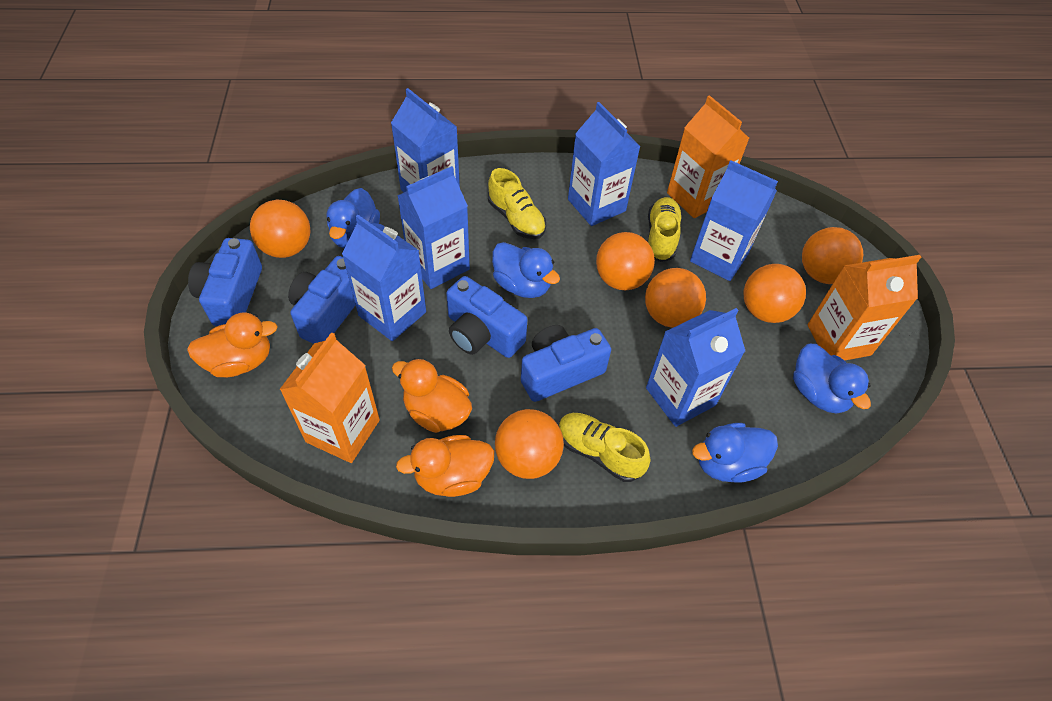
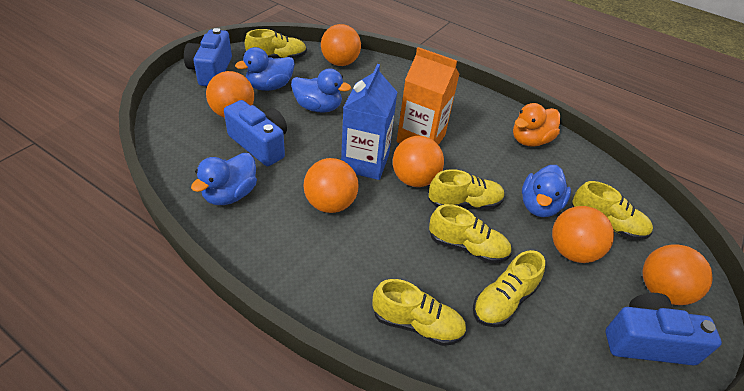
blue camera: 4 -> 3
blue carton: 6 -> 1
orange carton: 3 -> 1
orange duck: 3 -> 1
yellow shoe: 3 -> 6

